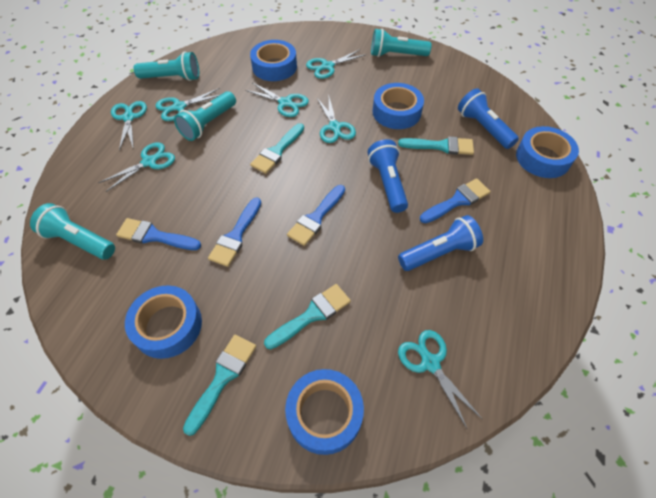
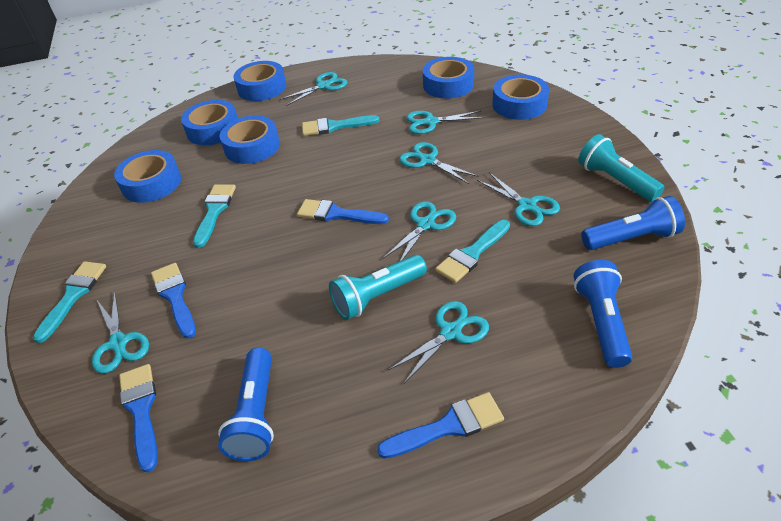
blue tape: 5 -> 6
turquoise flashlight: 4 -> 2

